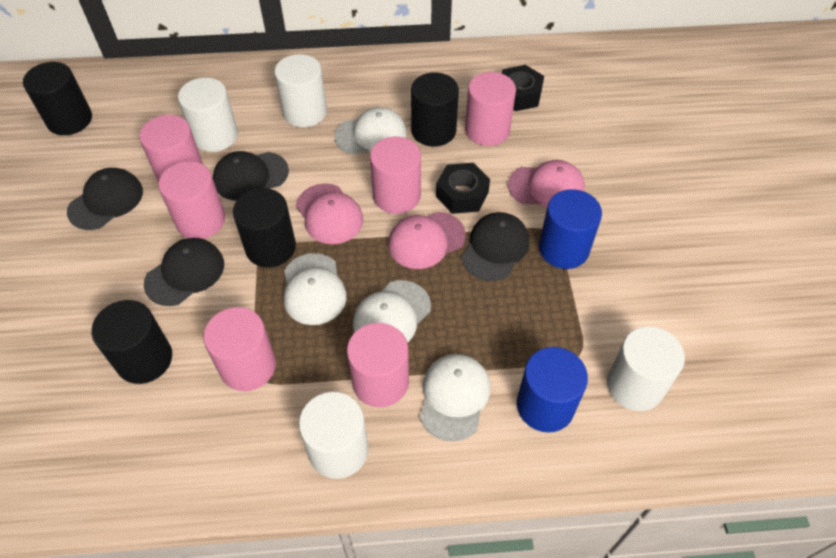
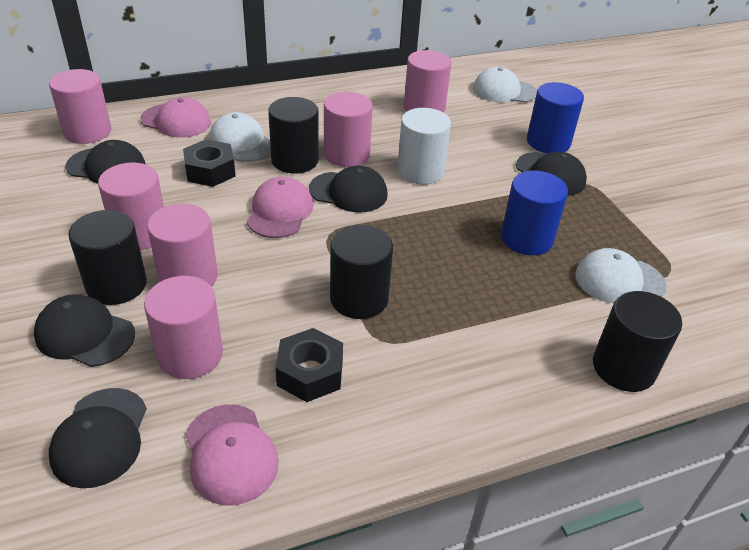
black cap: 4 -> 5
white cap: 4 -> 3
white cylinder: 4 -> 1

